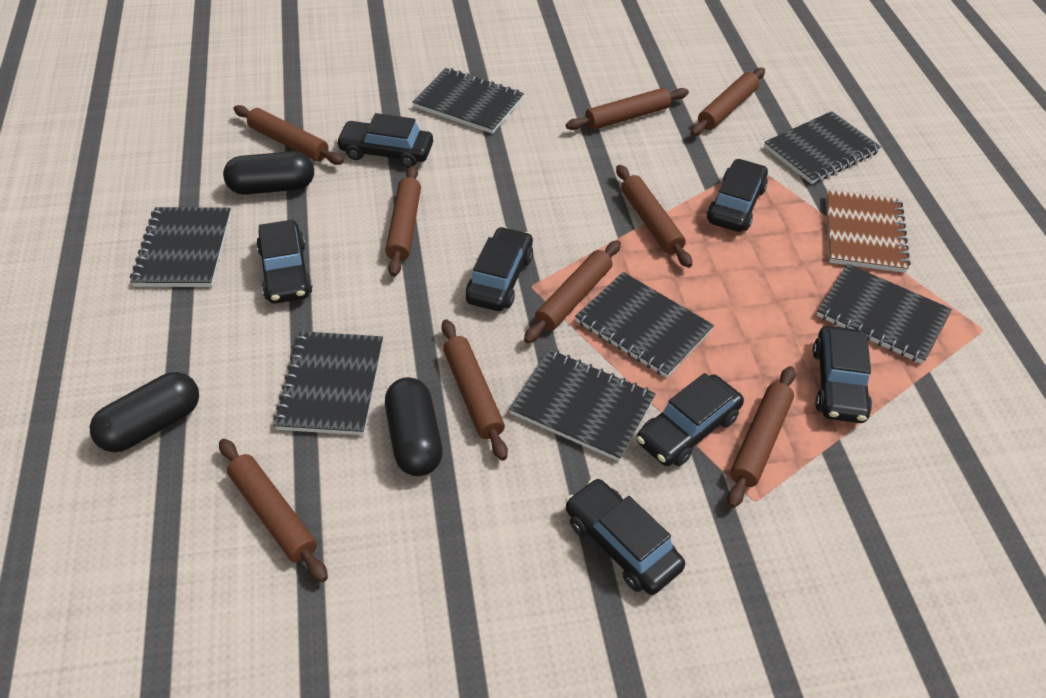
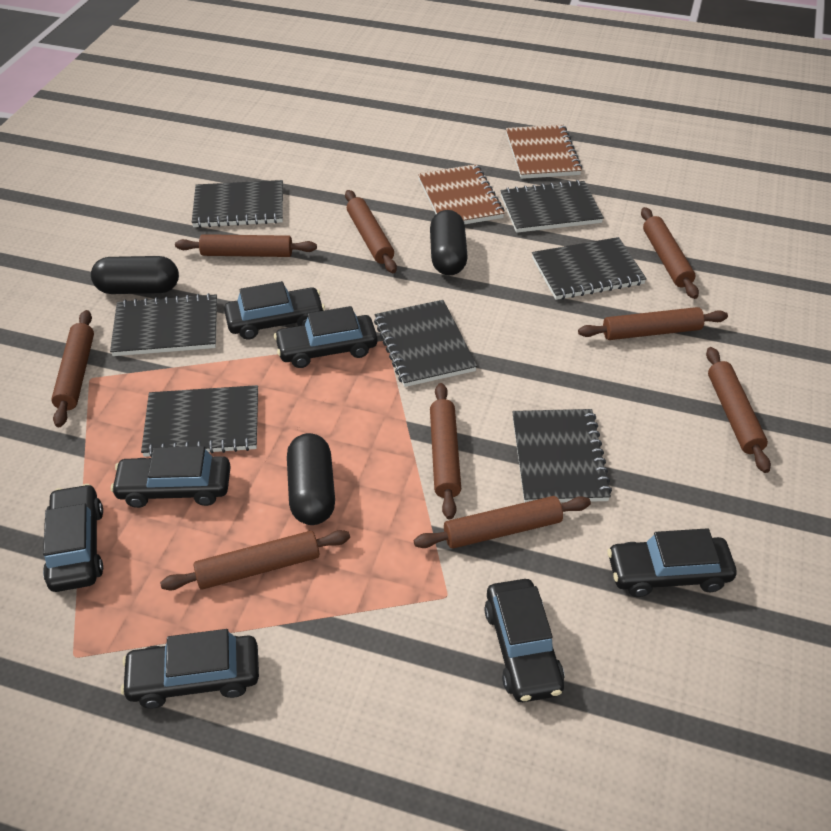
brown notebook: 1 -> 2

